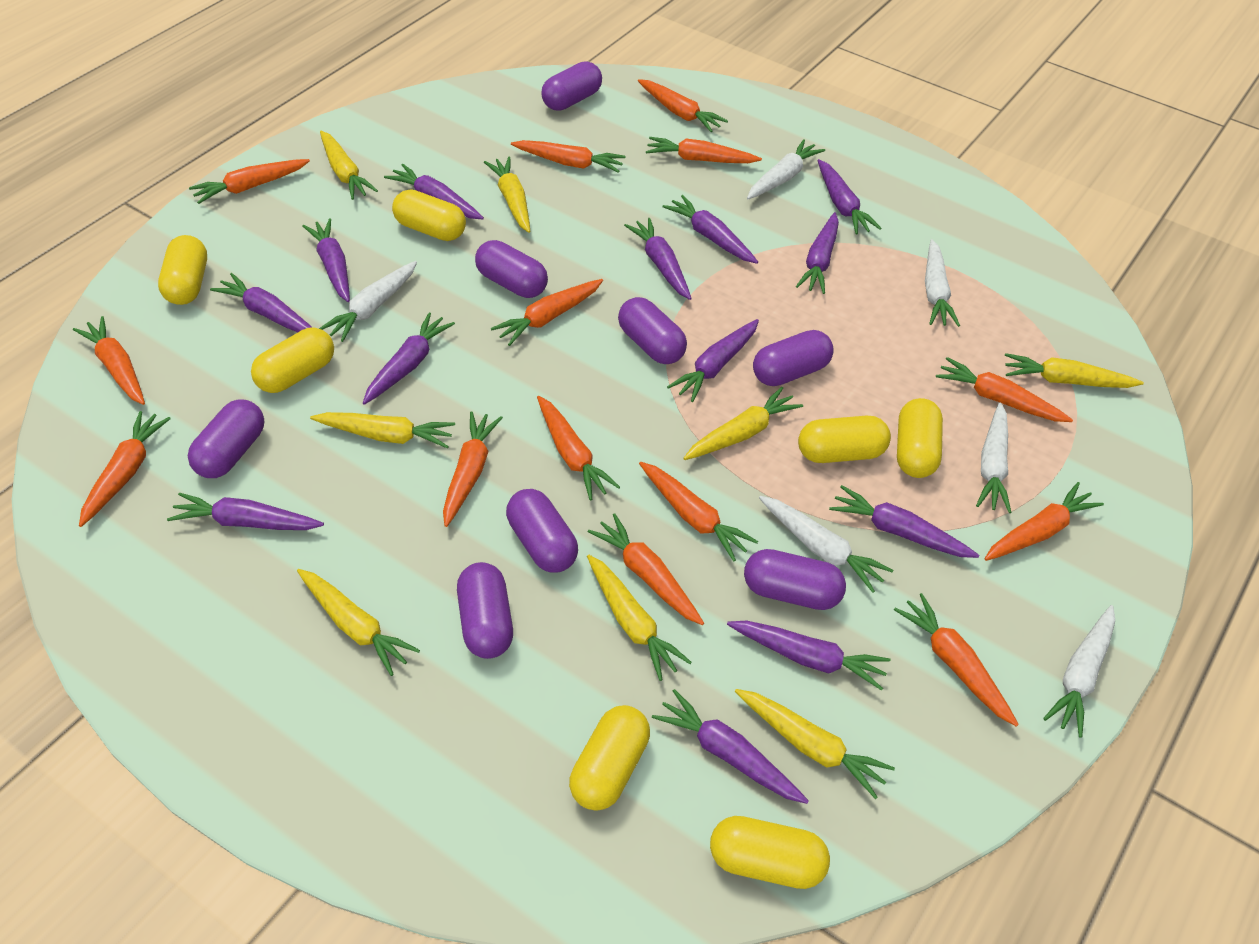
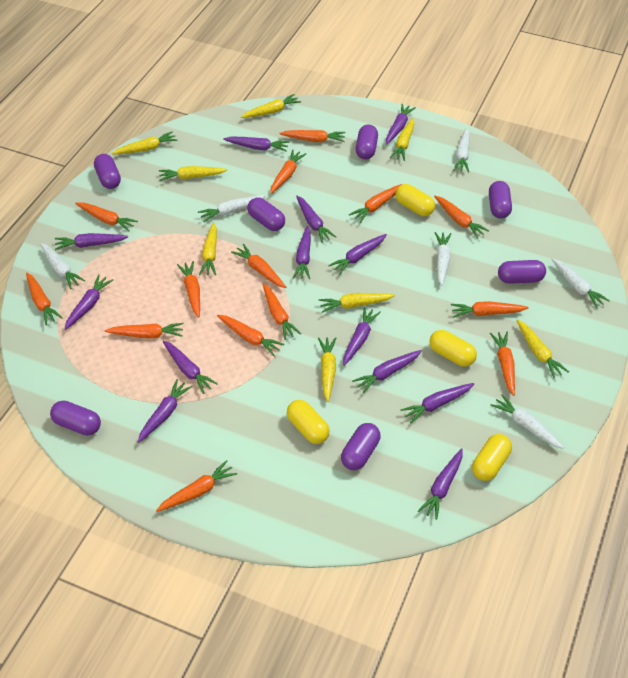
purple capsule: 8 -> 7
yellow capsule: 7 -> 4

